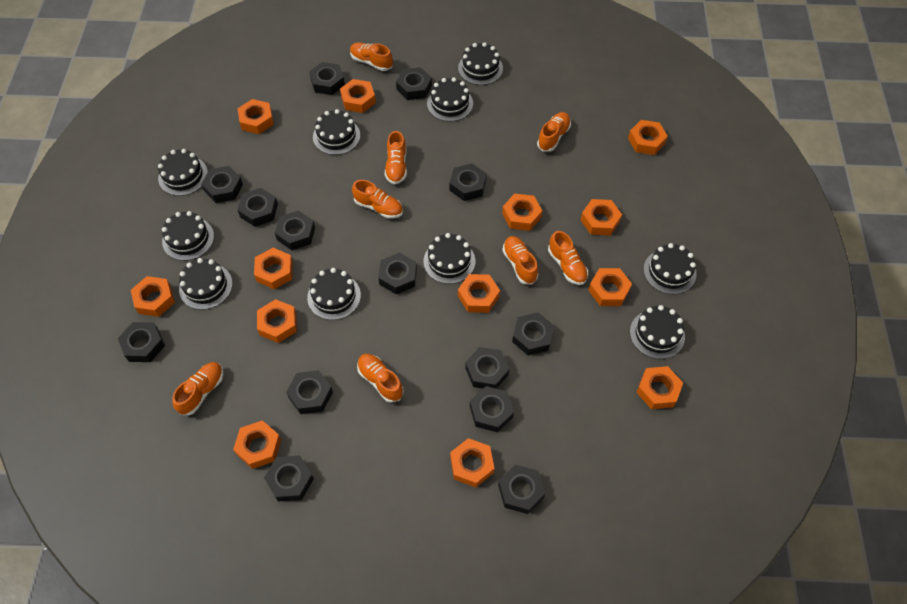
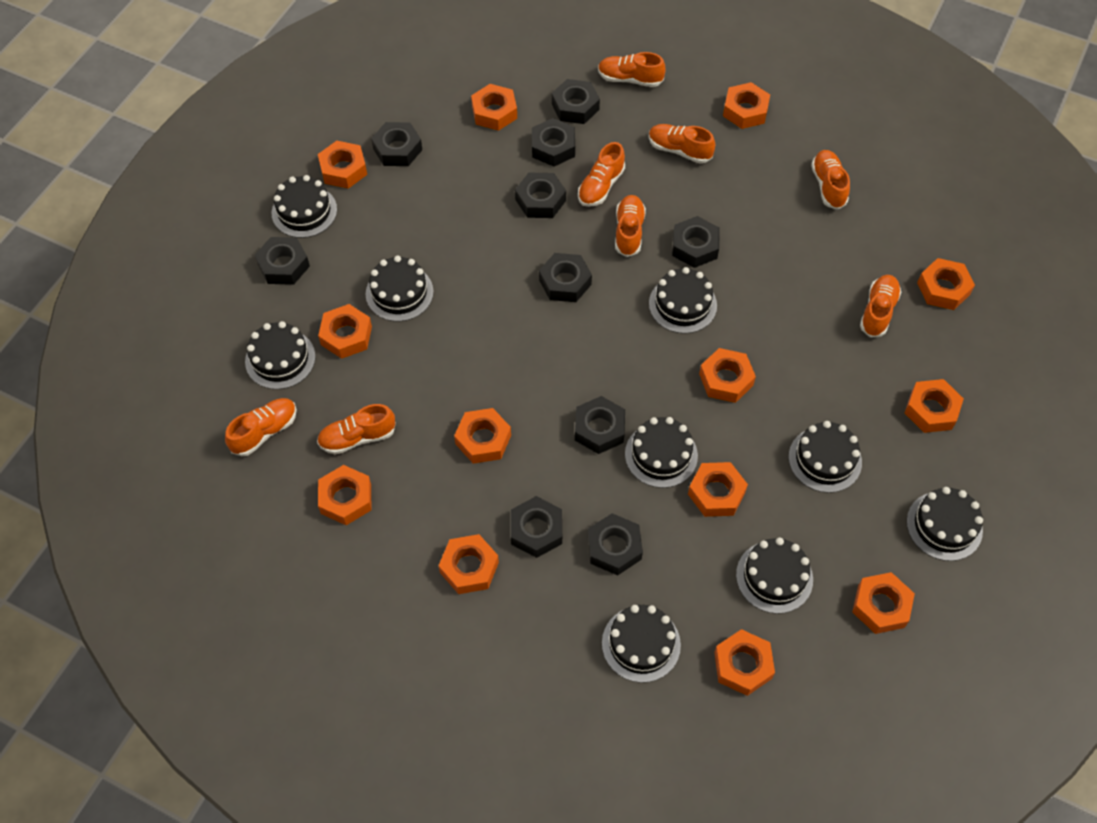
black cake: 10 -> 9
black nut: 14 -> 10

